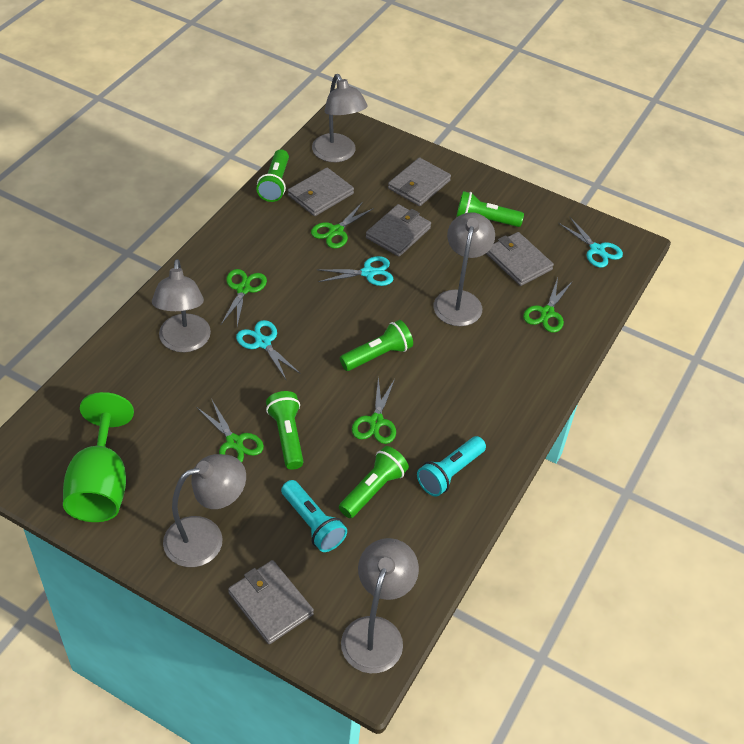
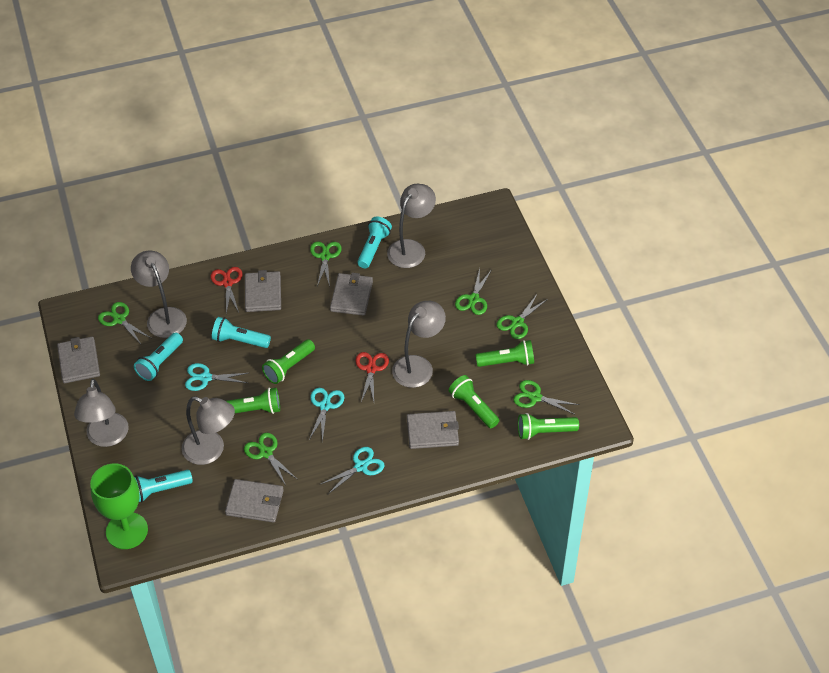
green scissors: 5 -> 6
red scissors: 0 -> 2
turquoise flashlight: 2 -> 4

